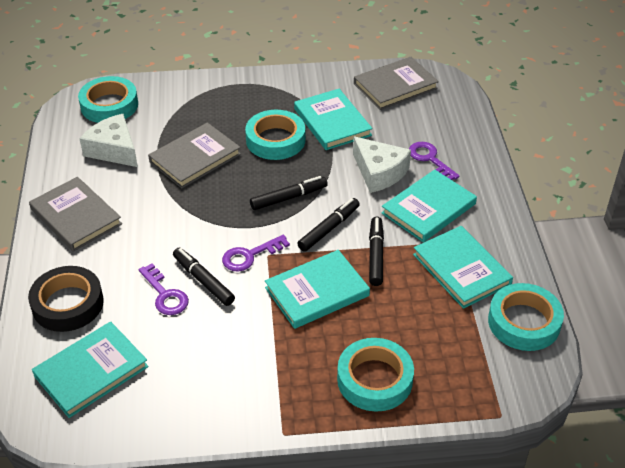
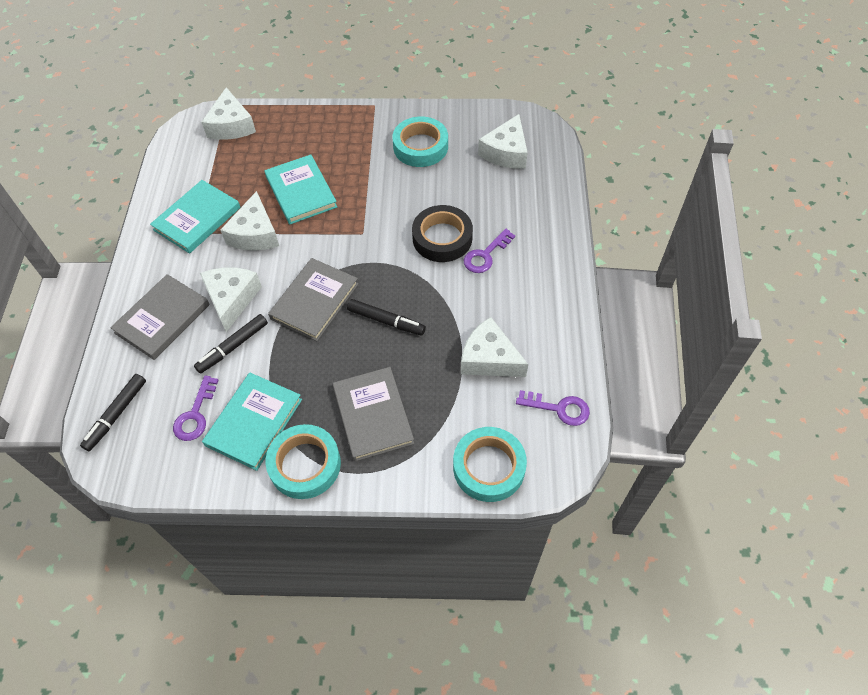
black marker: 4 -> 3
turquoise book: 5 -> 3
turquoise tape: 4 -> 3
white cheese: 2 -> 5

